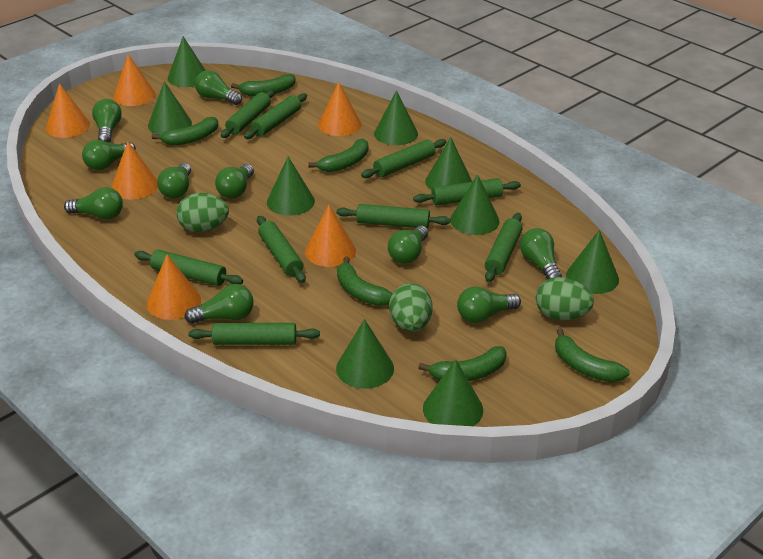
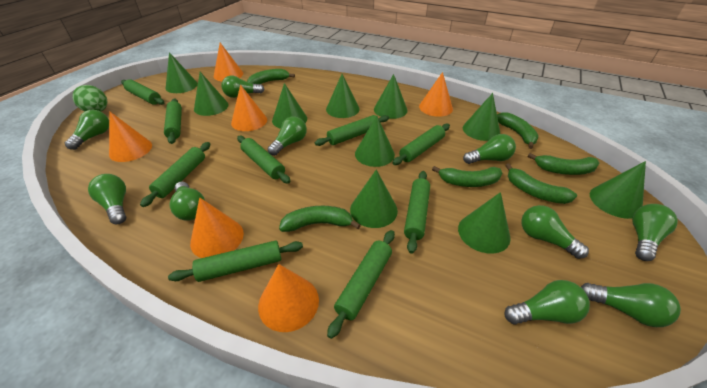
green cone: 9 -> 10
green egg: 3 -> 1

